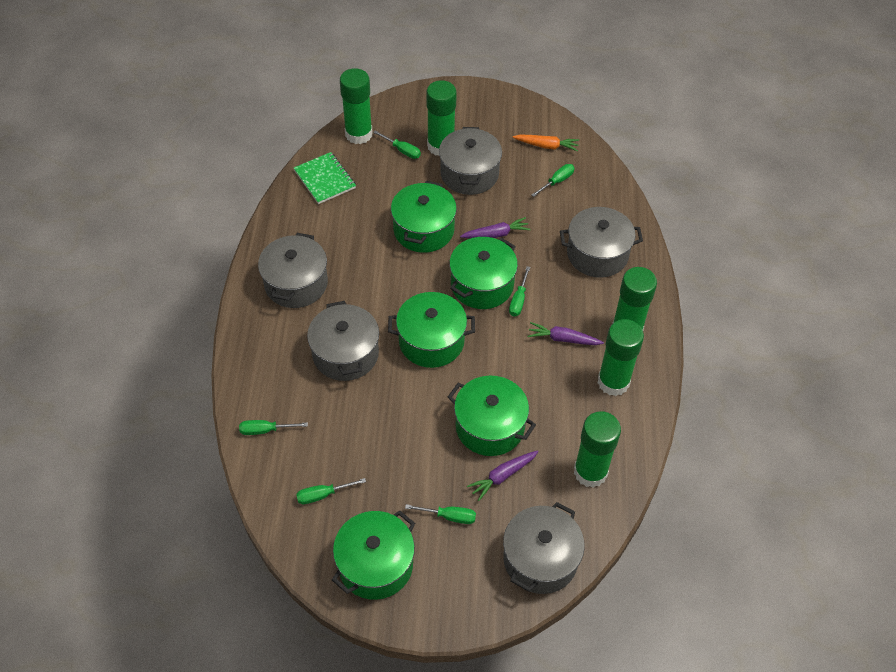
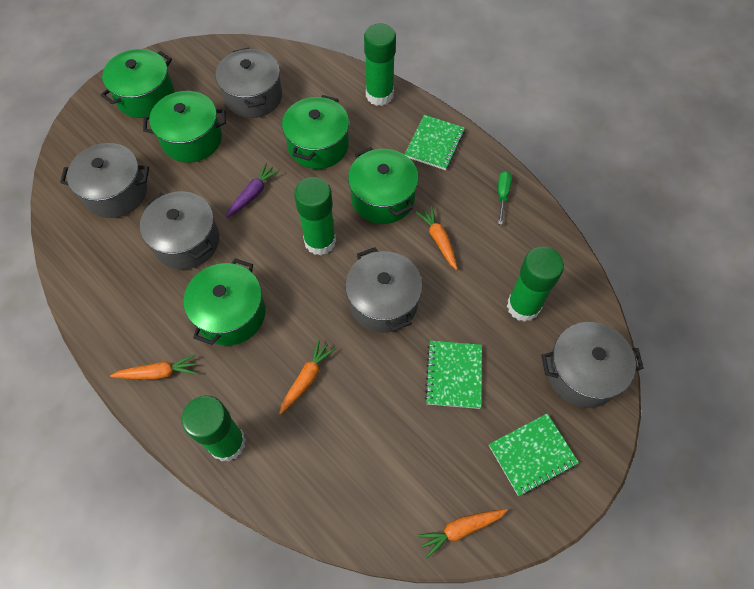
green glue stick: 5 -> 4
green notebook: 1 -> 3
green screwdriver: 6 -> 1
orange carrot: 1 -> 4
purple carrot: 3 -> 1

